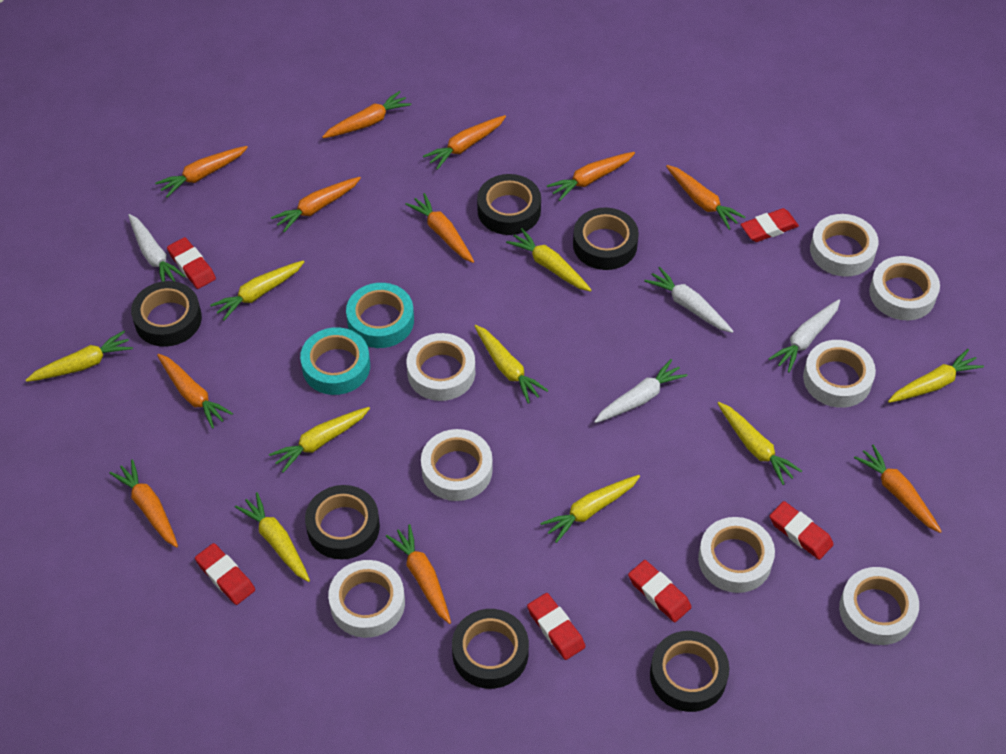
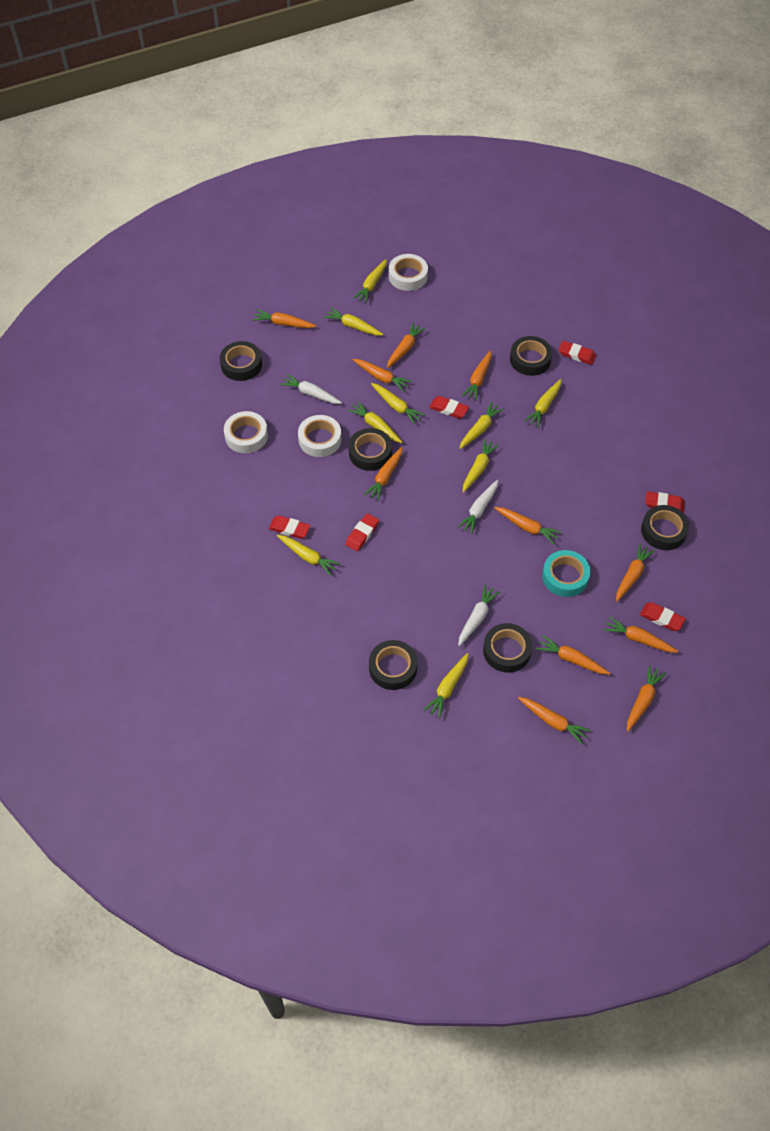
turquoise tape: 2 -> 1
white carrot: 4 -> 3
white tape: 8 -> 3

